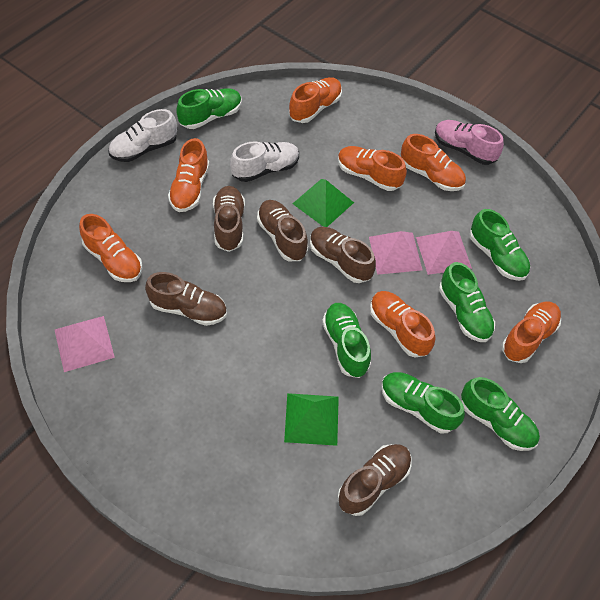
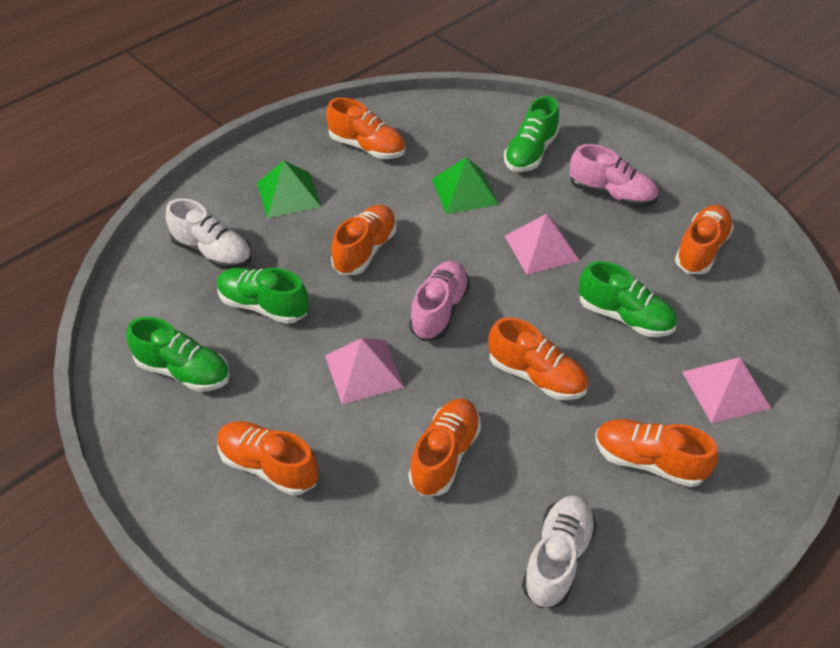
brown shoe: 5 -> 0
green shoe: 6 -> 4
pink shoe: 1 -> 2

